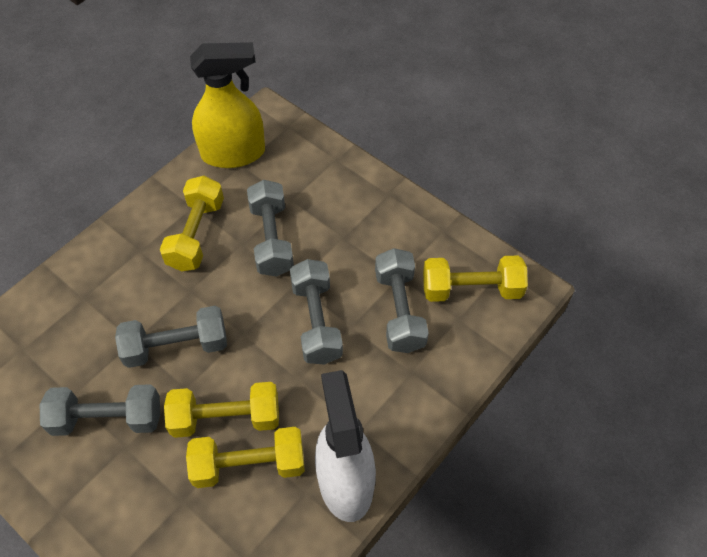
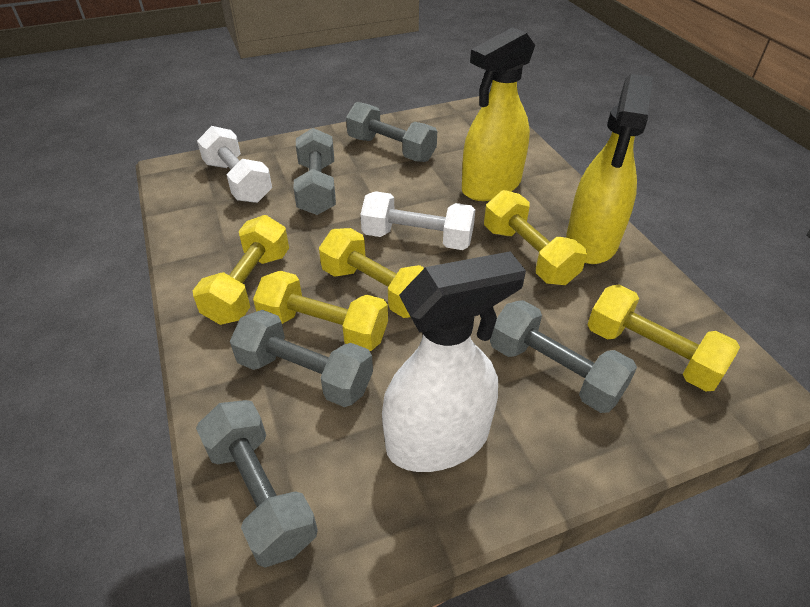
white dumbbell: 0 -> 2
yellow dumbbell: 4 -> 5
yellow spray bottle: 1 -> 2

